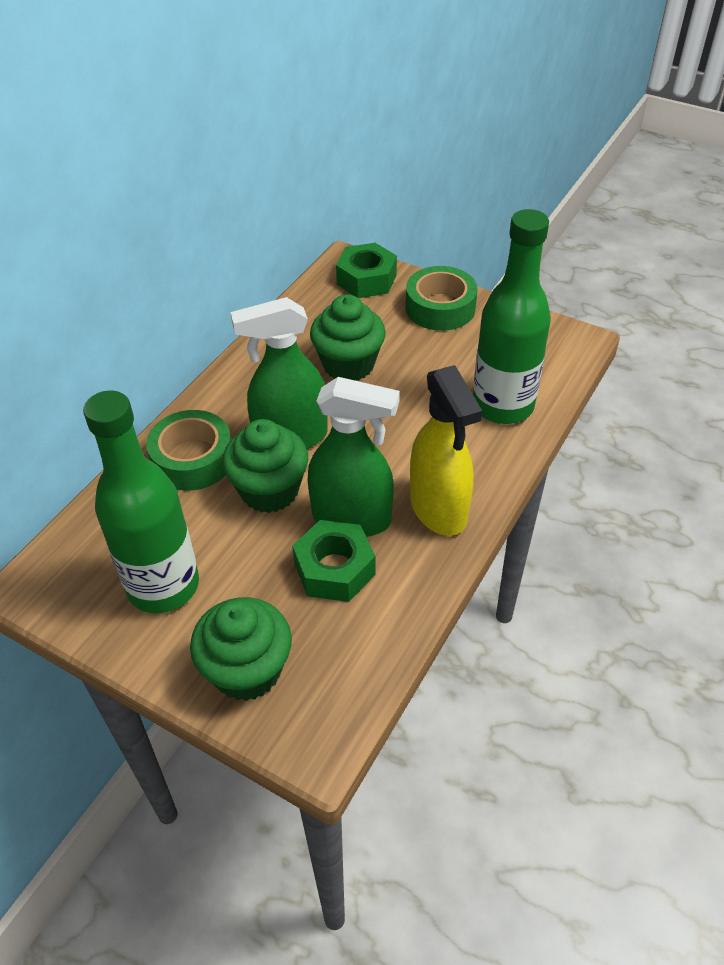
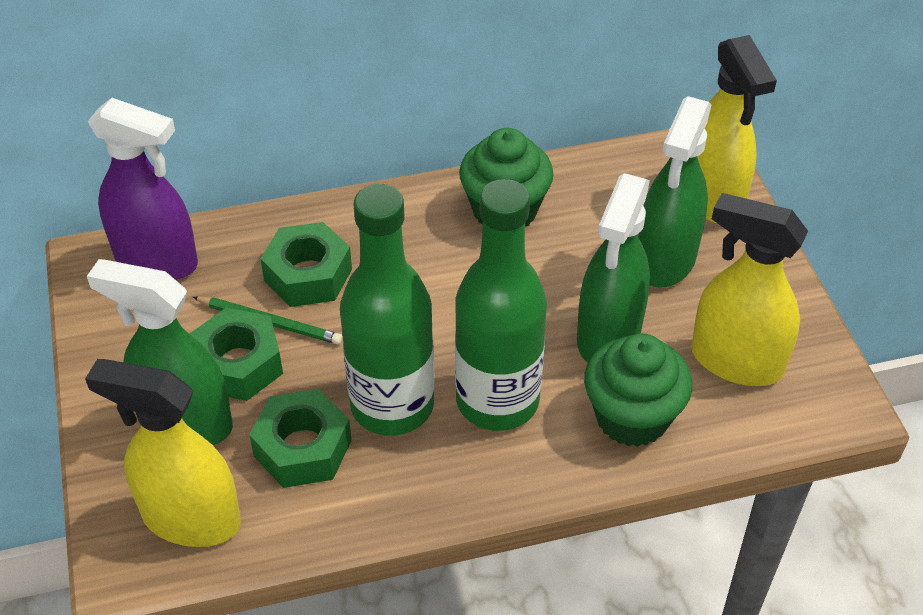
green cupcake: 3 -> 2
green nut: 2 -> 3
green pencil: 0 -> 1
green spray bottle: 2 -> 3
green tape: 2 -> 0
purple spray bottle: 0 -> 1
yellow spray bottle: 1 -> 3

